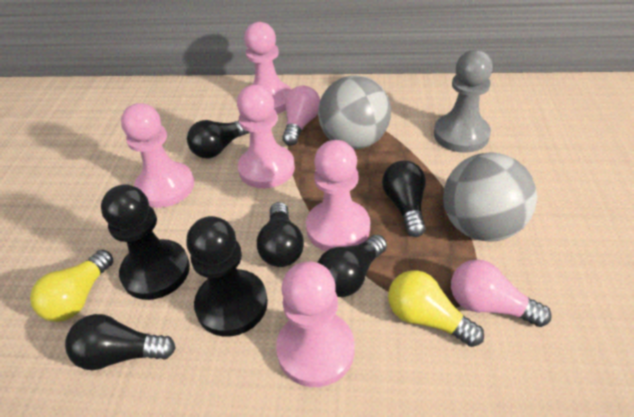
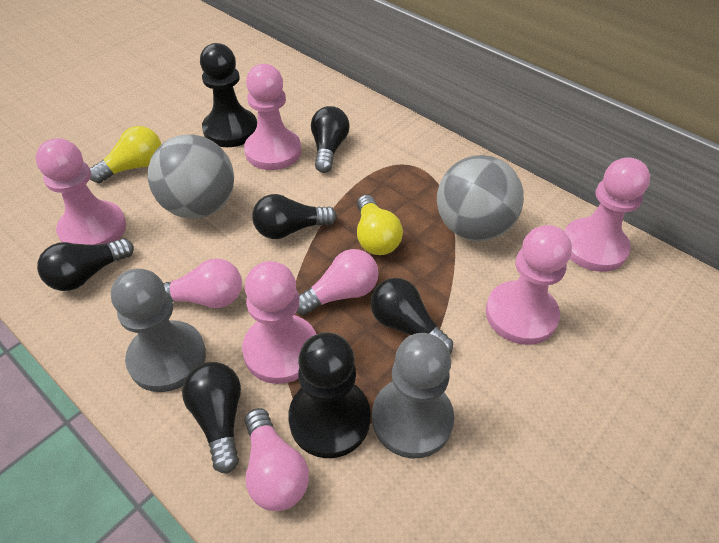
grey pawn: 1 -> 2
pink light bulb: 2 -> 3

